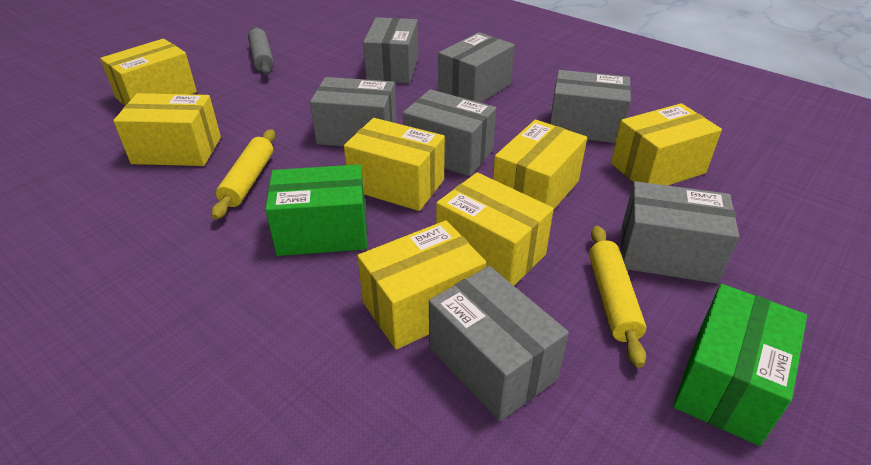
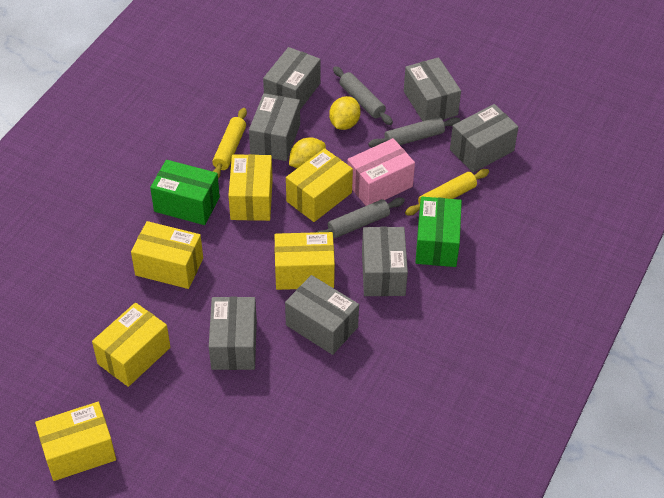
grey rolling pin: 1 -> 3
pink box: 0 -> 1
yellow box: 7 -> 6
yellow lemon: 0 -> 2

